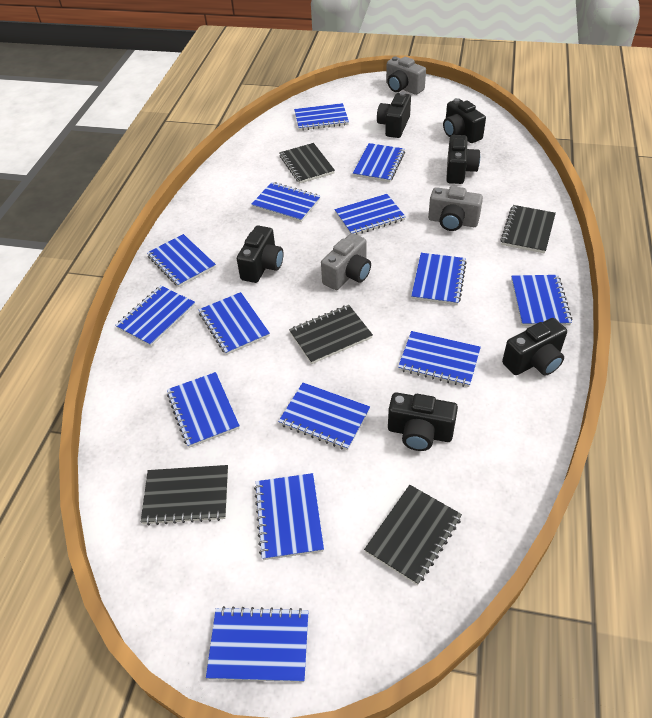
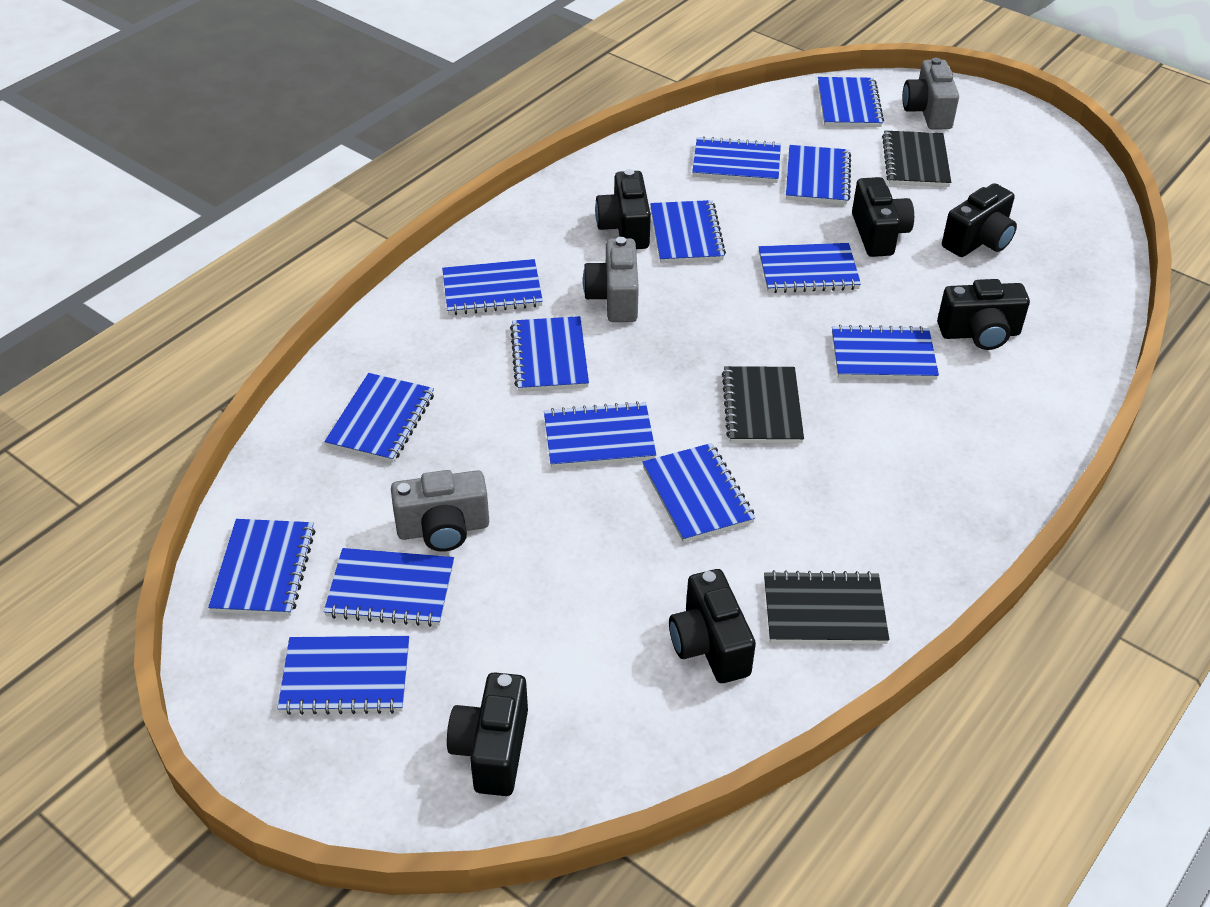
black notebook: 5 -> 3

